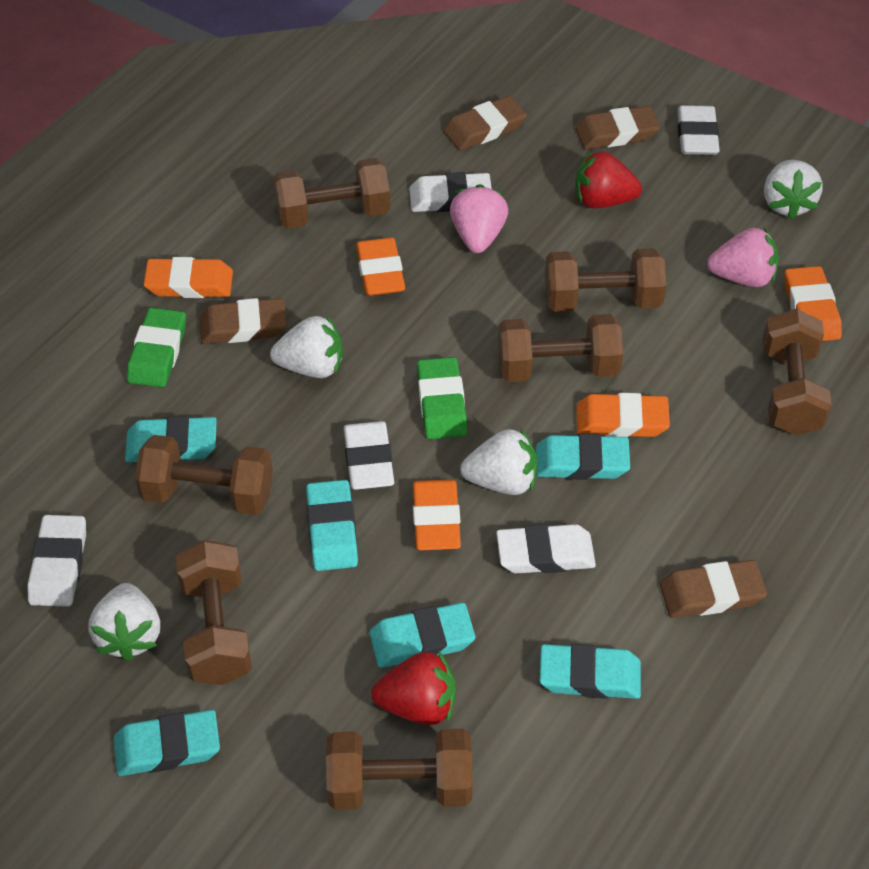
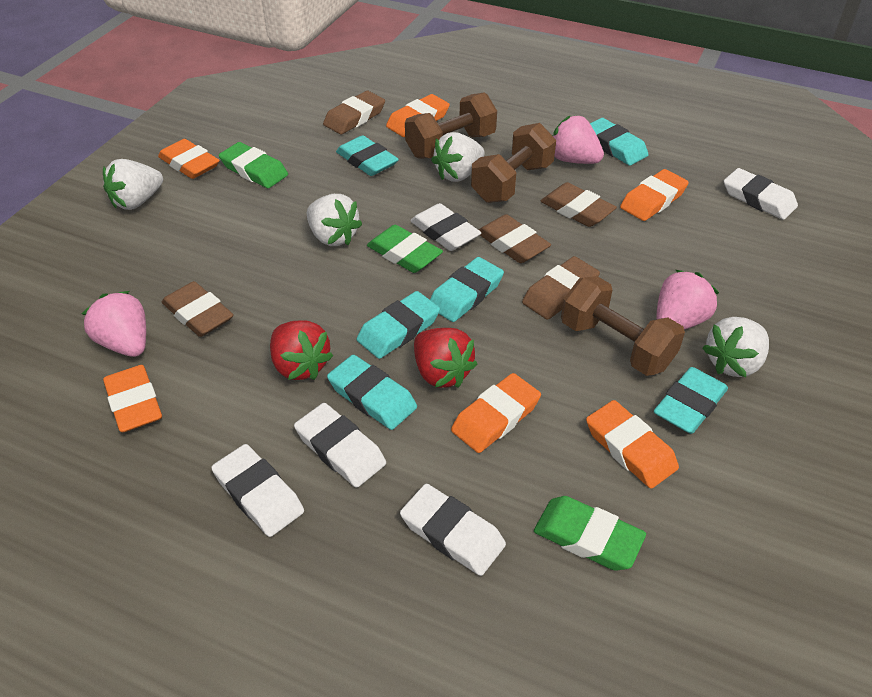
brown dumbbell: 7 -> 3
brown eraser: 4 -> 5
green eraser: 2 -> 3
orange eraser: 5 -> 6
pink strawberry: 2 -> 3

